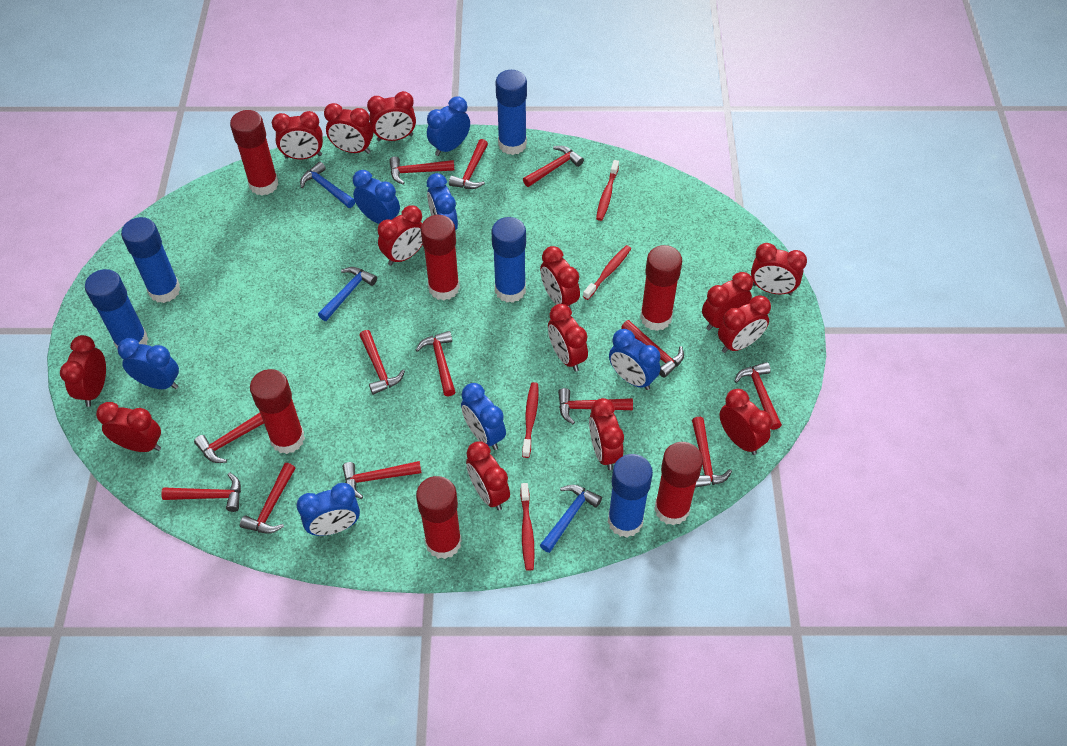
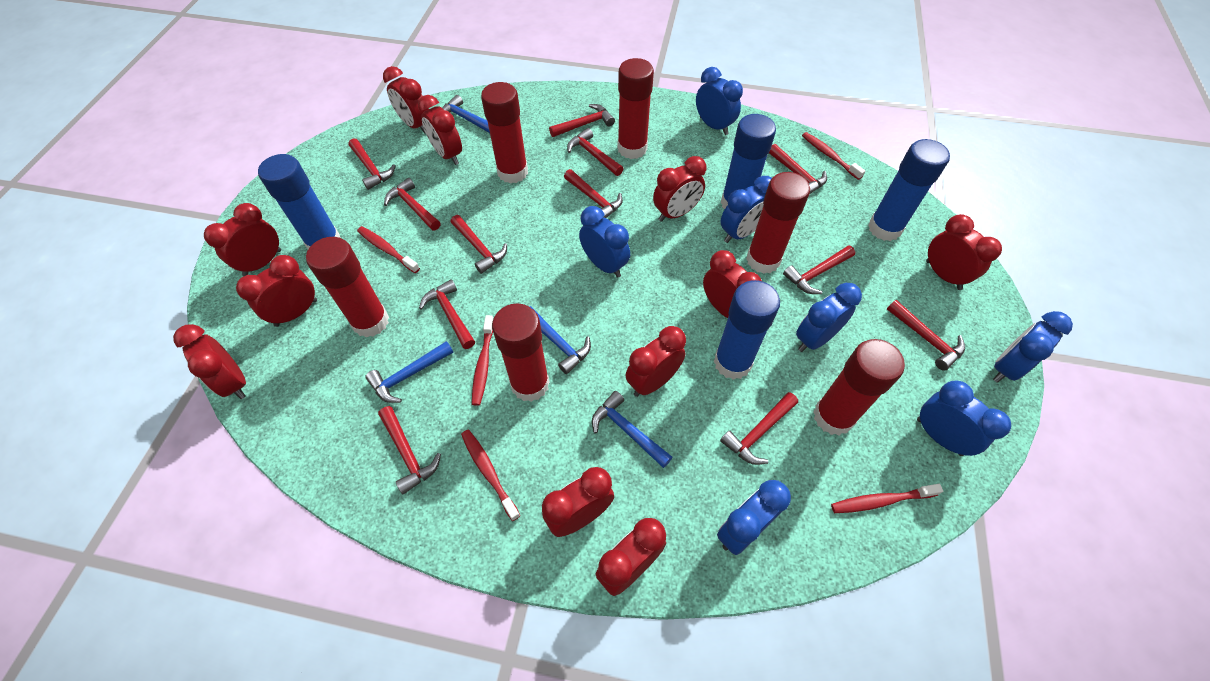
blue glue stick: 5 -> 4
blue hammer: 3 -> 4
red clock: 14 -> 11
red hammer: 13 -> 12
red toothbrush: 4 -> 5

